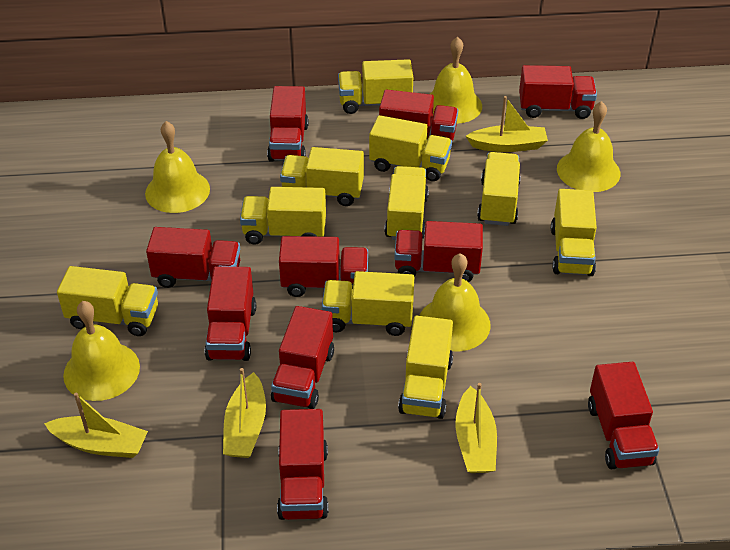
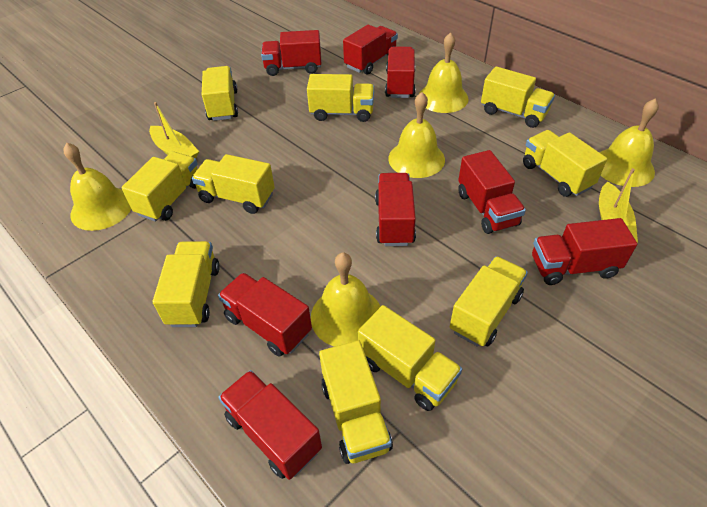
red truck: 10 -> 8
yellow boat: 4 -> 2

